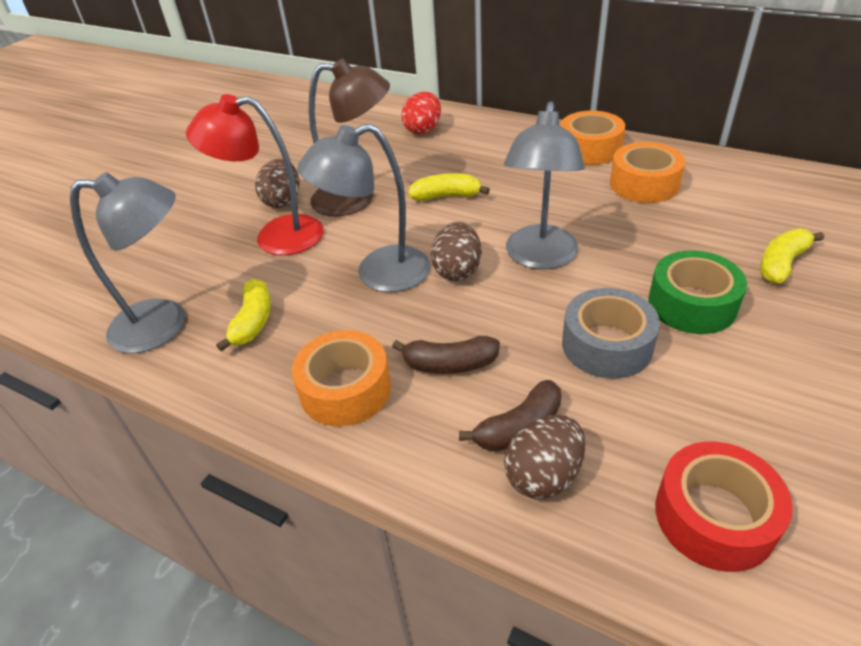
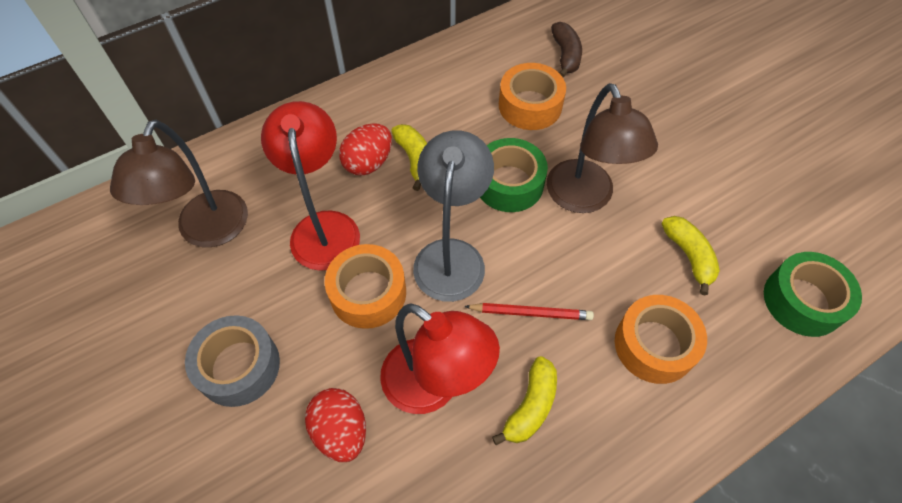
brown banana: 2 -> 1
brown egg: 3 -> 0
brown lamp: 1 -> 2
green tape: 1 -> 2
grey lamp: 3 -> 1
red egg: 1 -> 2
red lamp: 1 -> 2
red pencil: 0 -> 1
red tape: 1 -> 0

